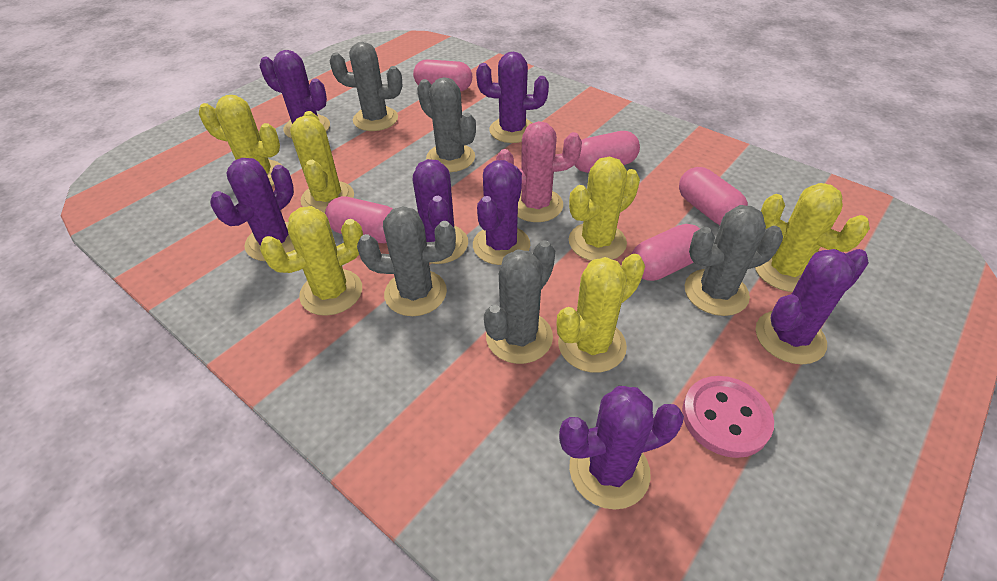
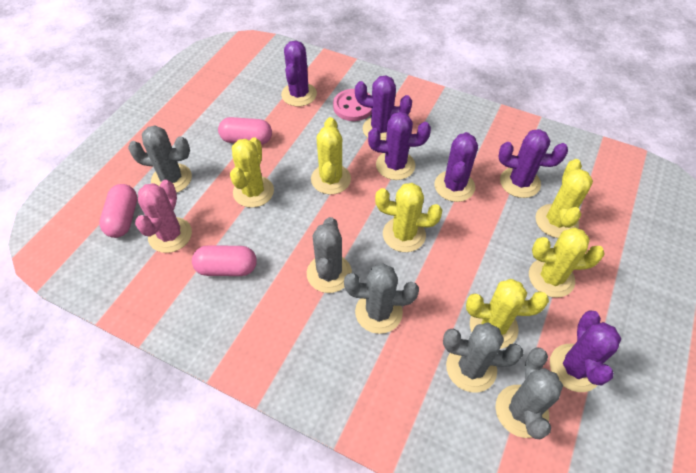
pink capsule: 5 -> 3
purple cactus: 7 -> 6

